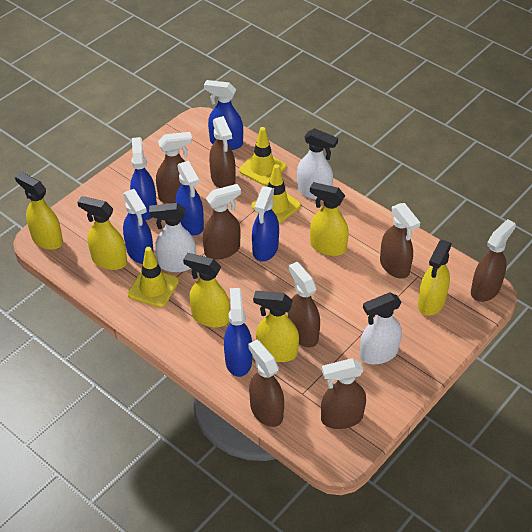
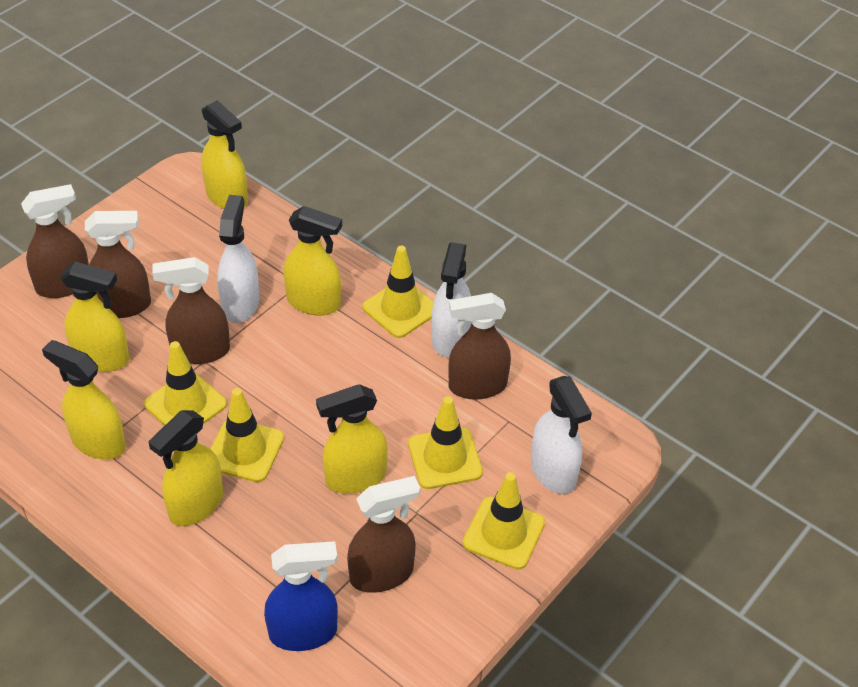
blue spray bottle: 6 -> 1
brown spray bottle: 8 -> 5
yellow traffic cone: 3 -> 5

